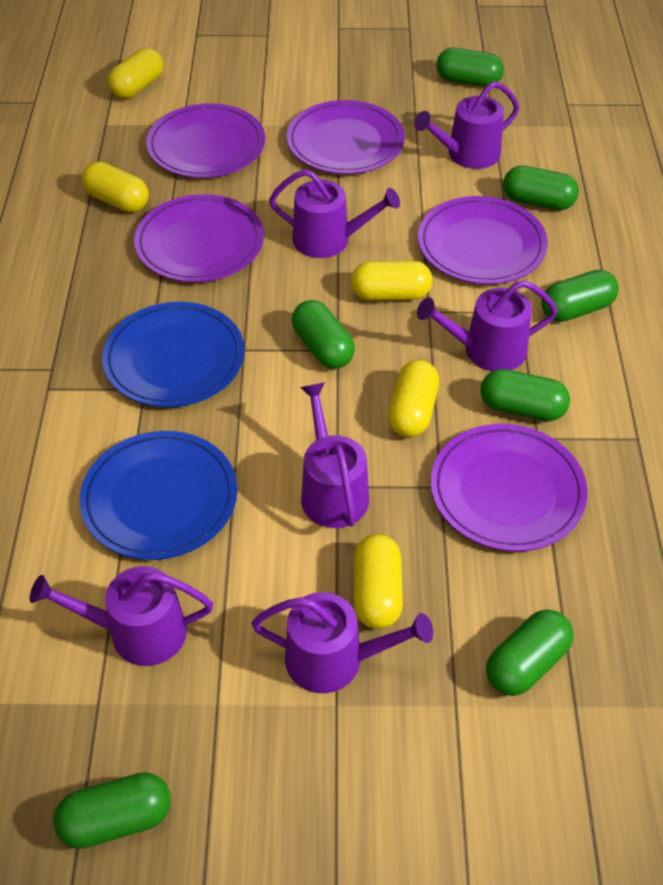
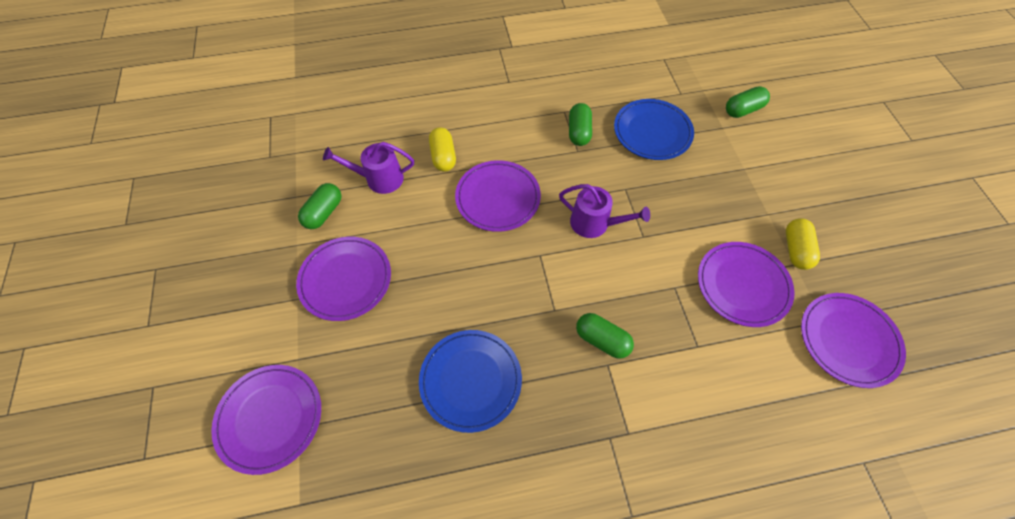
green capsule: 7 -> 4
purple watering can: 6 -> 2
yellow capsule: 5 -> 2

